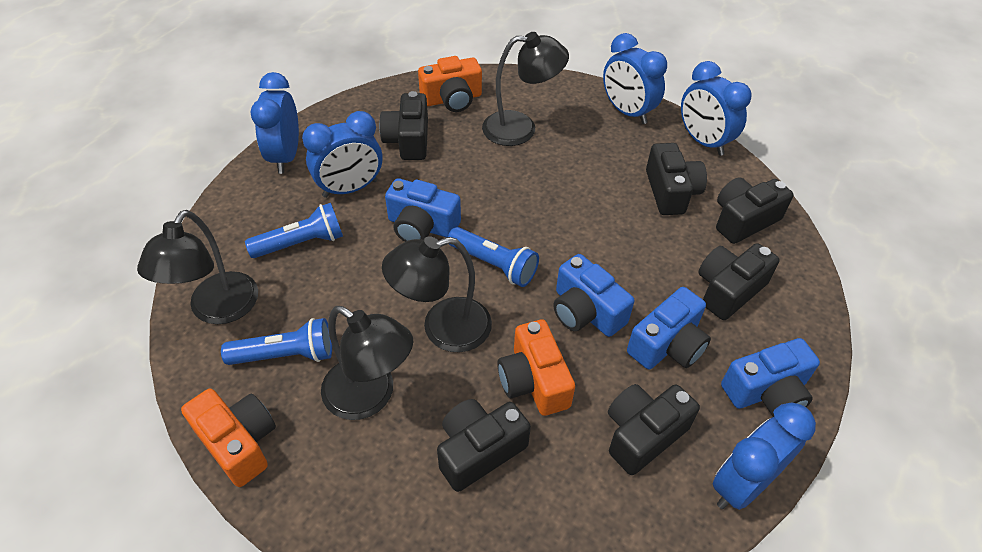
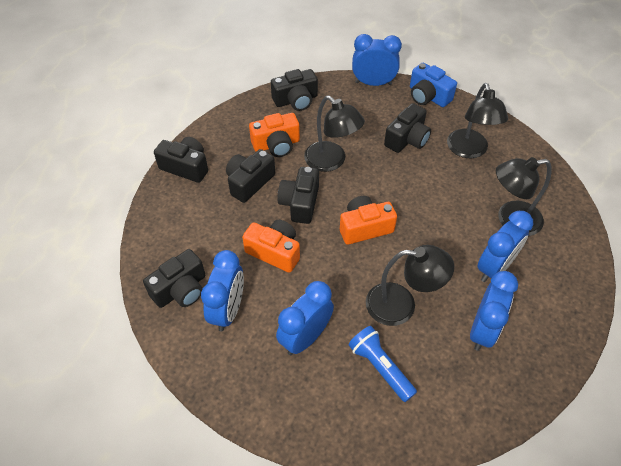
blue camera: 4 -> 1
blue flashlight: 3 -> 1

